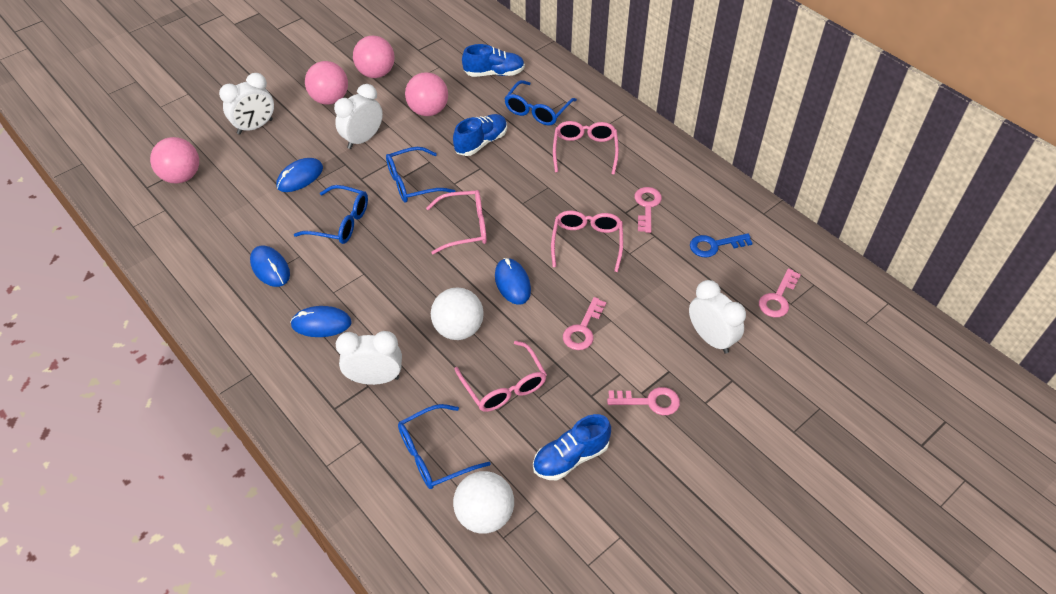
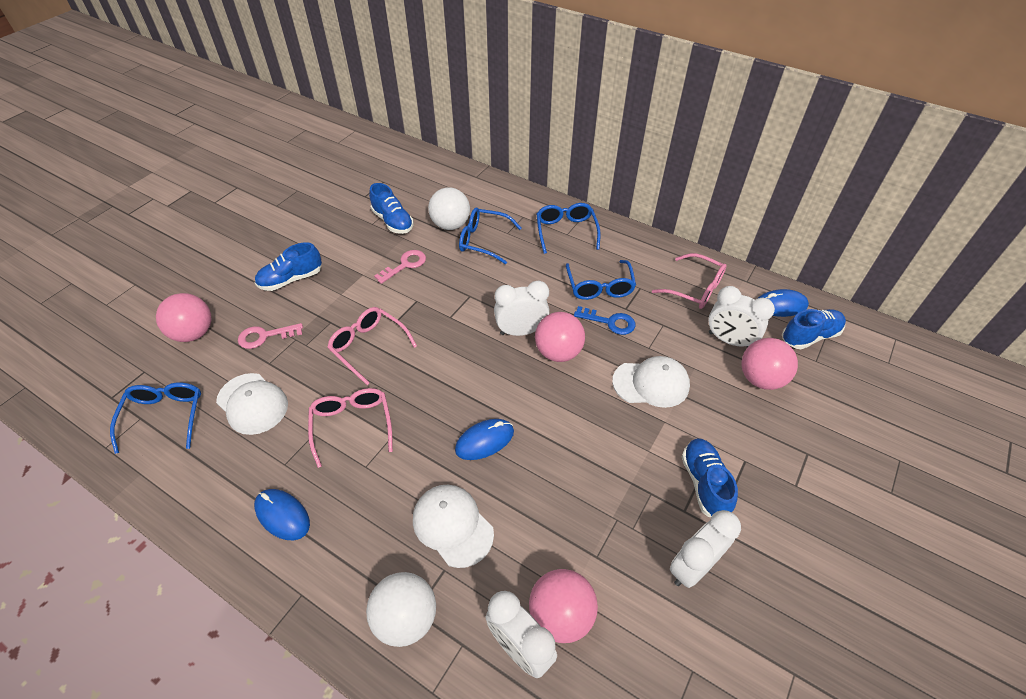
blue mouse: 4 -> 3
blue shoe: 3 -> 4
pink glasses: 4 -> 3
pink key: 4 -> 2
white cap: 0 -> 3

